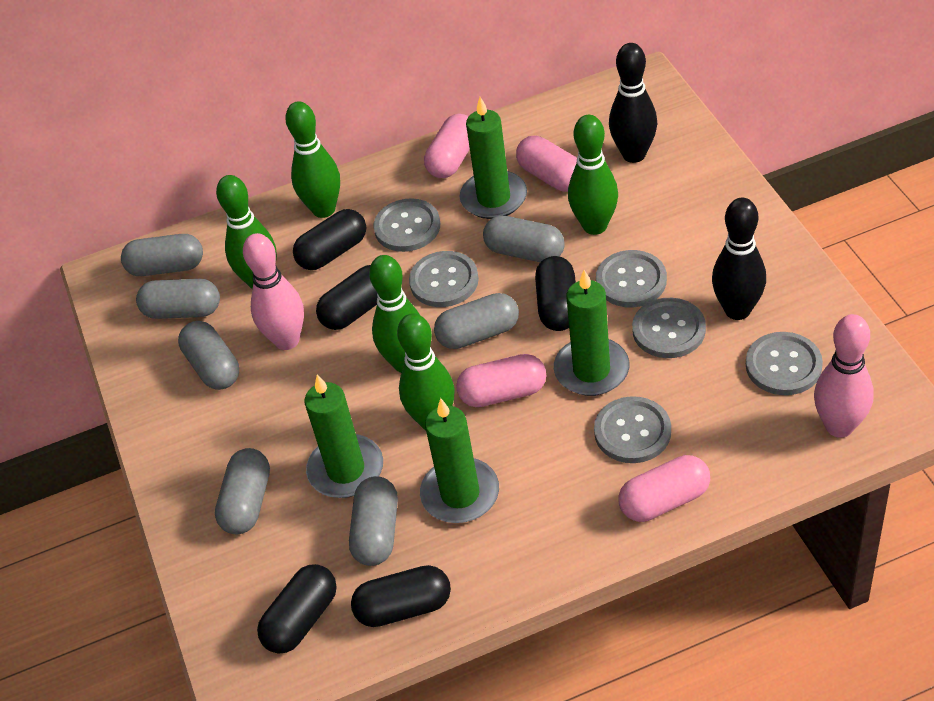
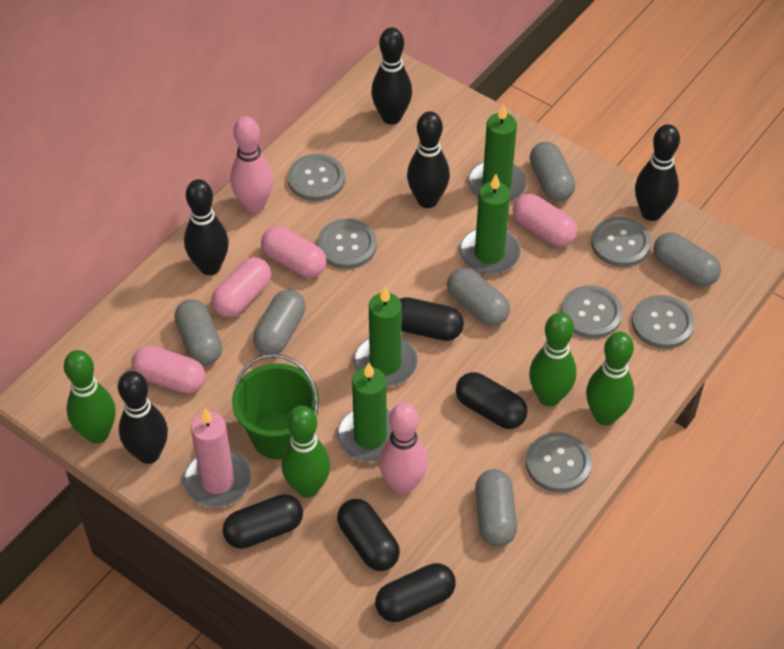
black bowling pin: 2 -> 5
green bowling pin: 5 -> 4
green bucket: 0 -> 1
grey capsule: 7 -> 6
pink candle: 0 -> 1

